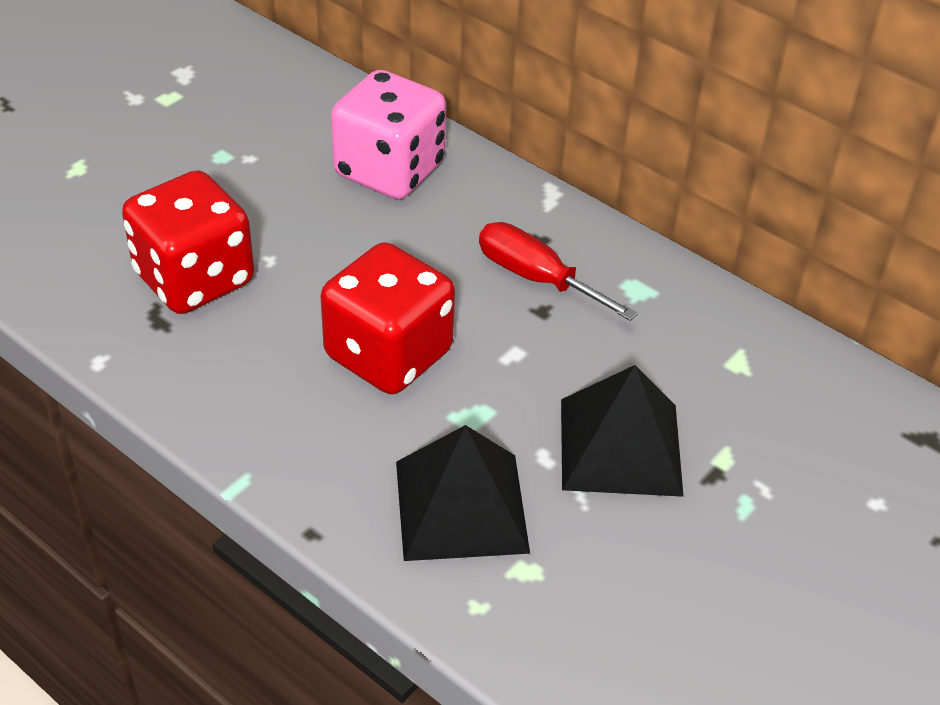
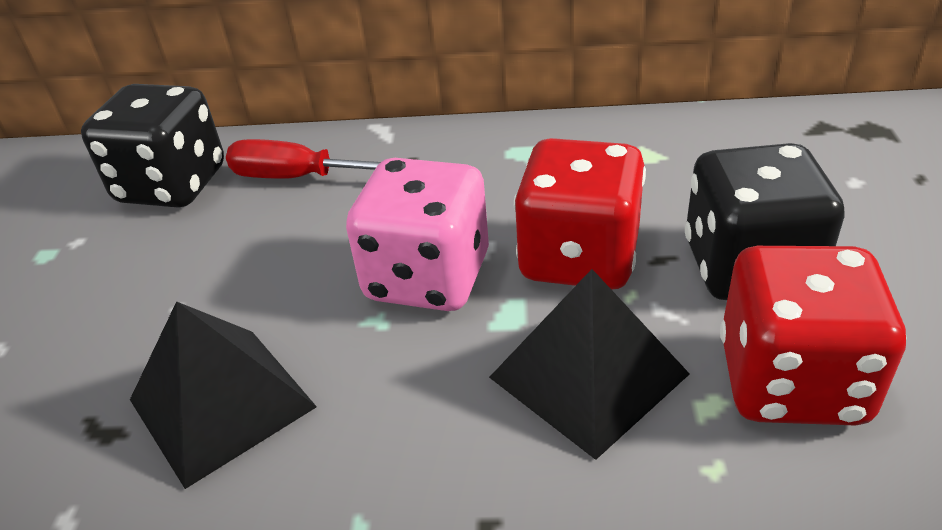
black dice: 0 -> 2

